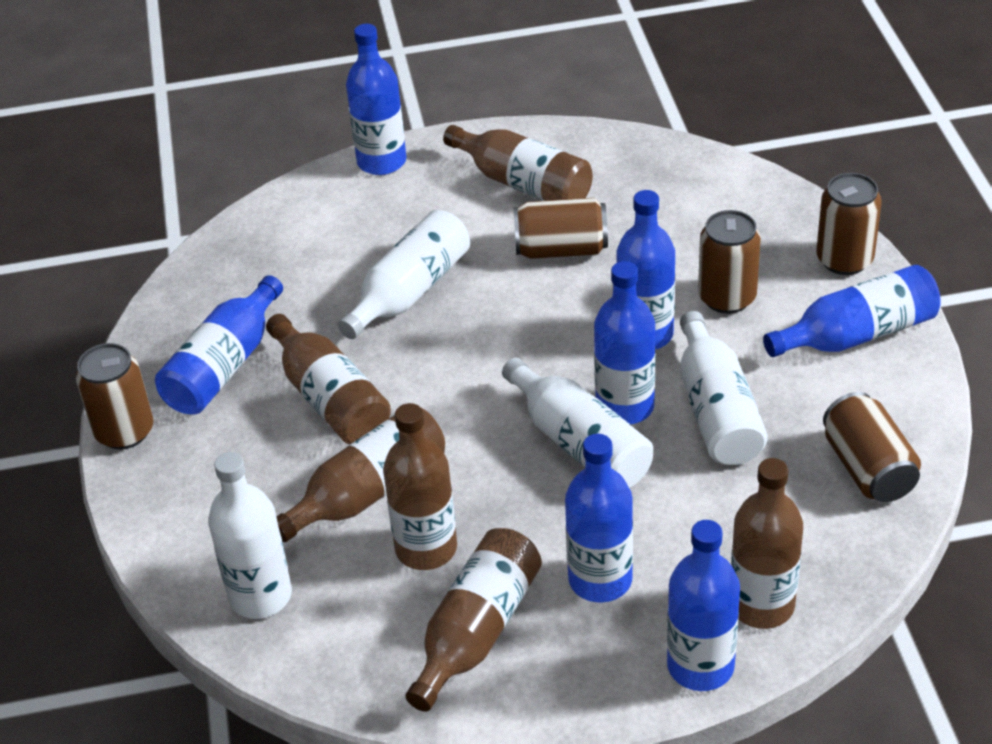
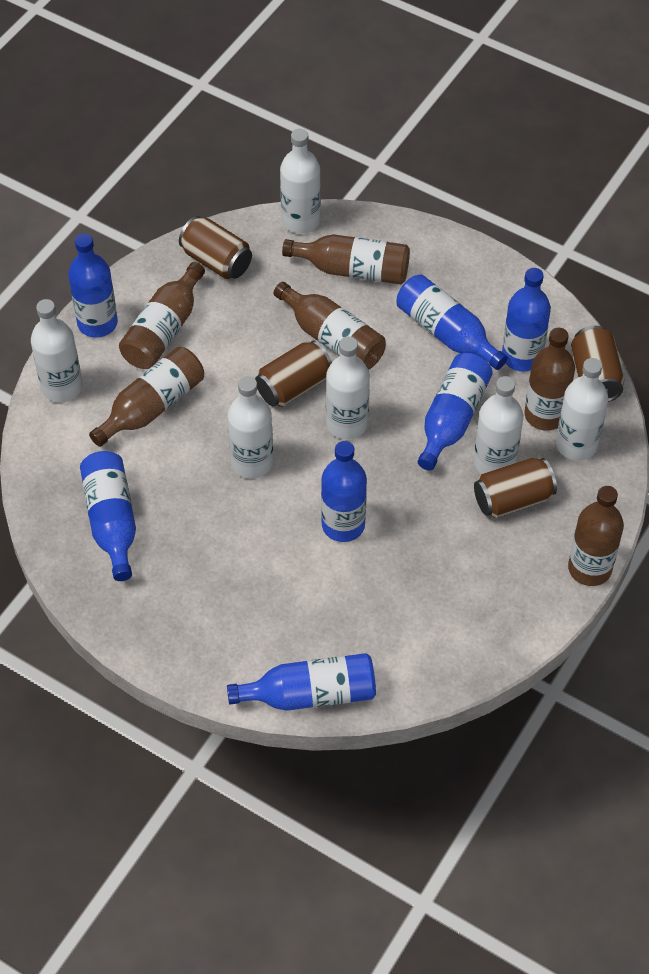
brown can: 5 -> 4
white bottle: 4 -> 6

